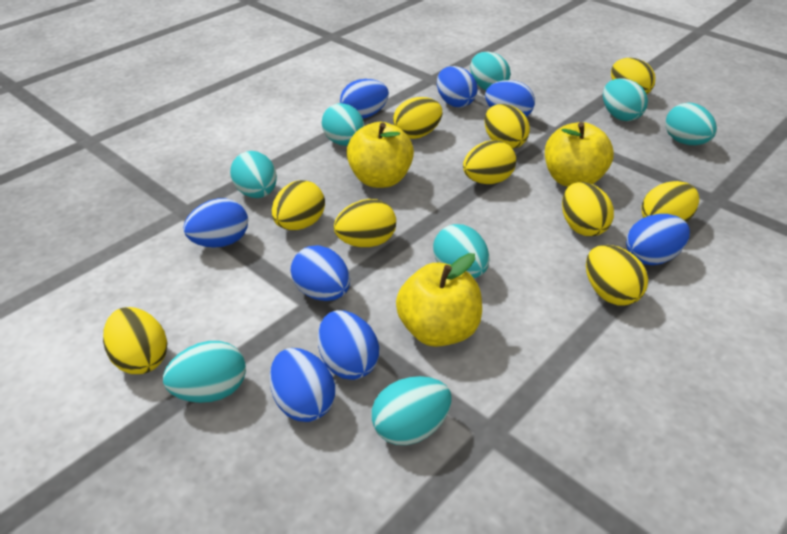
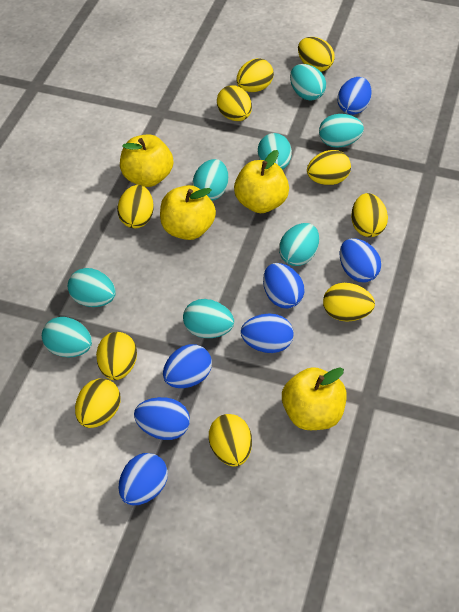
blue egg: 8 -> 7
yellow apple: 3 -> 4

